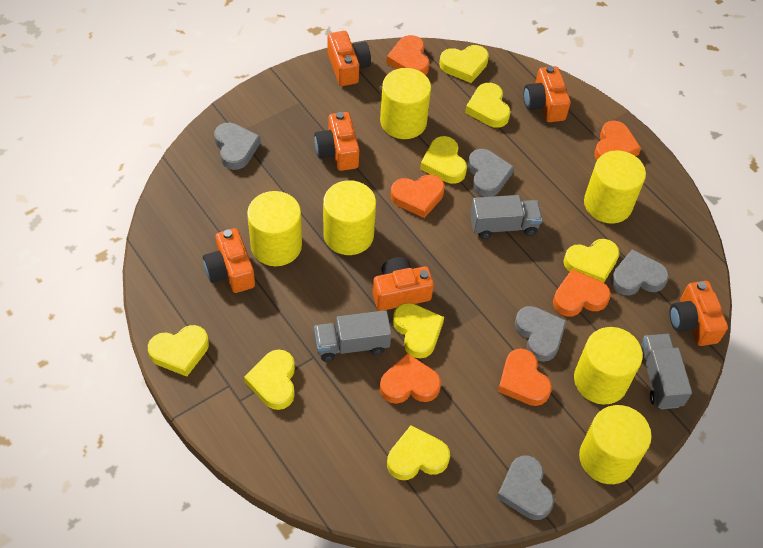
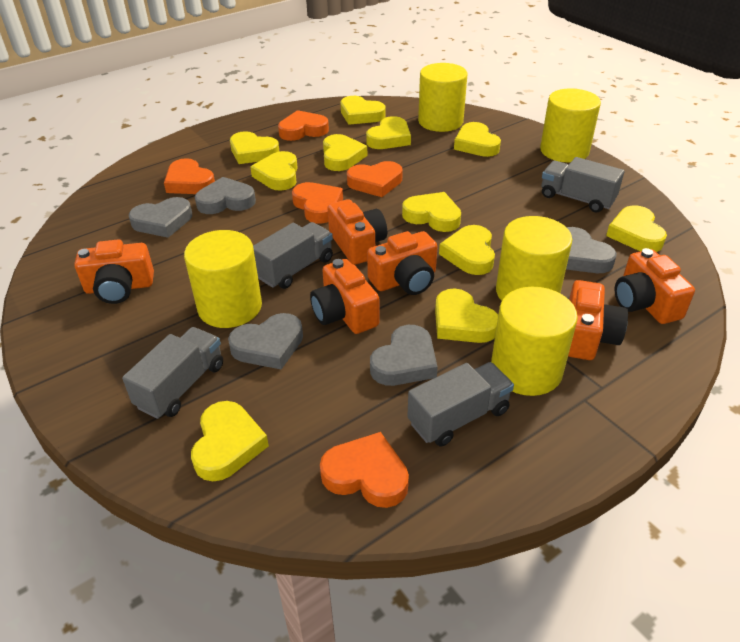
grey truck: 3 -> 4
orange heart: 6 -> 5
yellow cylinder: 6 -> 5
yellow heart: 8 -> 11

